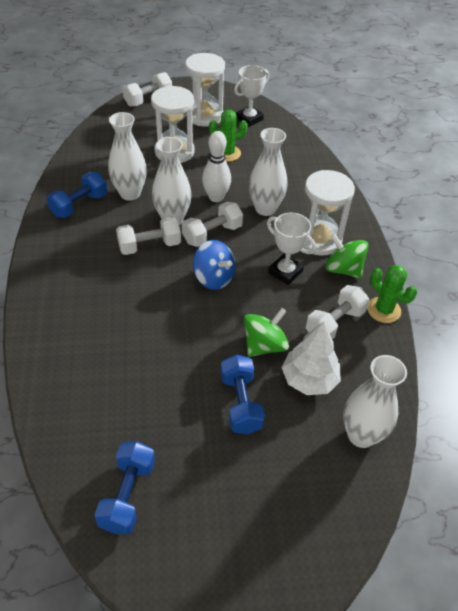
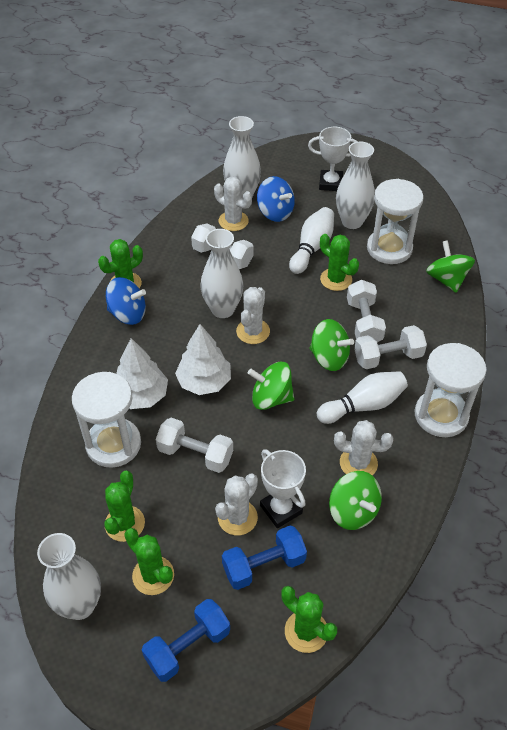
blue dumbbell: 3 -> 2
blue spinning top: 1 -> 2
green cactus: 2 -> 5
green spinning top: 2 -> 4
white bowling pin: 1 -> 2
white cactus: 0 -> 4
white tree: 1 -> 2

